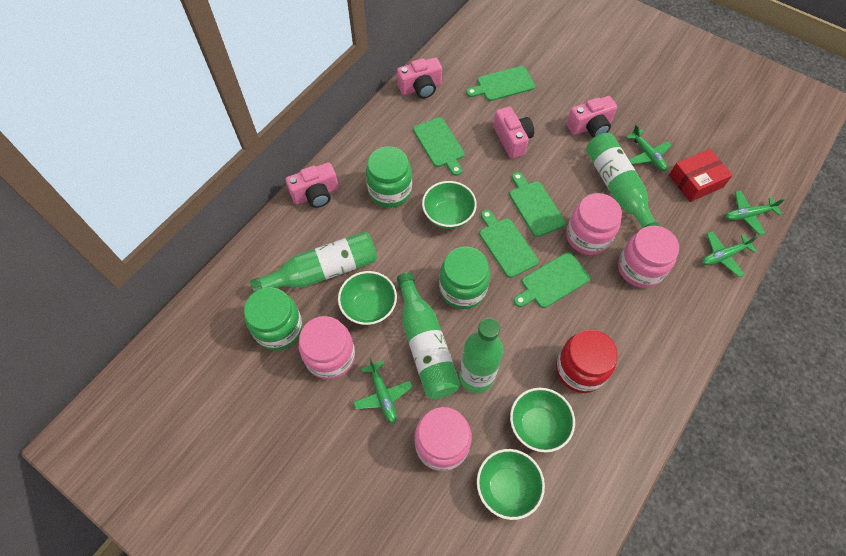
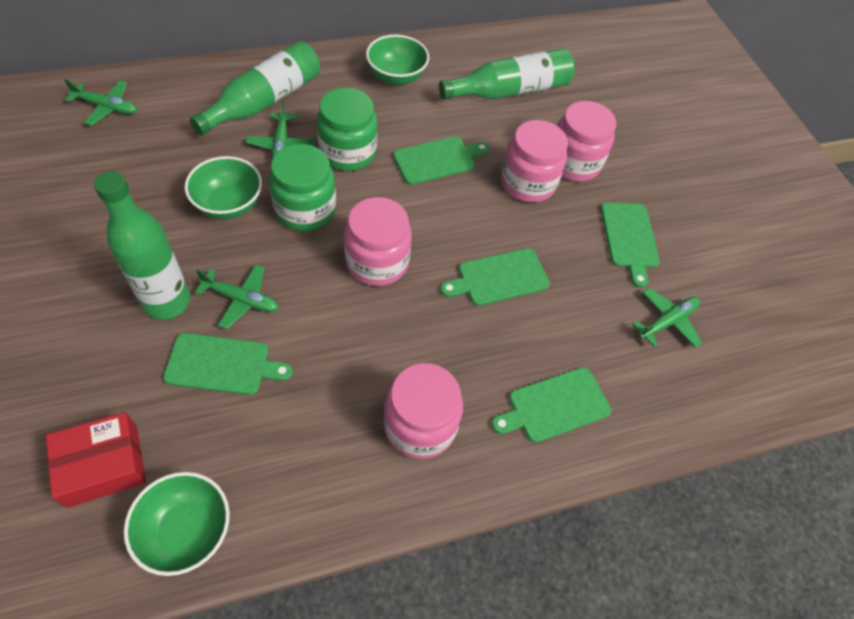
green bottle: 4 -> 3
green bowl: 4 -> 3
green jar: 3 -> 2
pink camera: 4 -> 0
red jar: 1 -> 0

